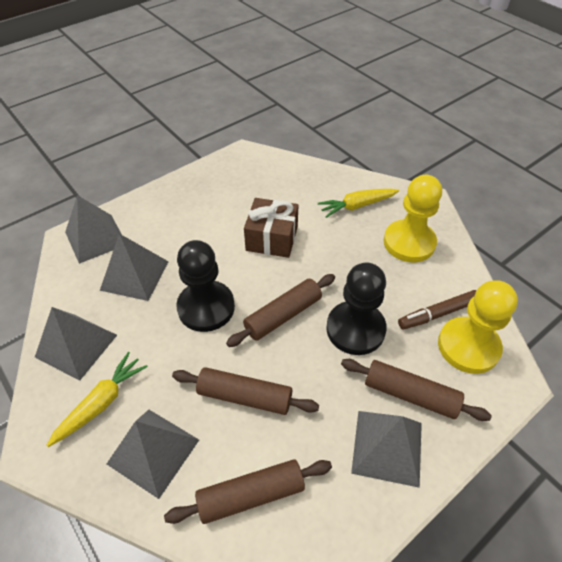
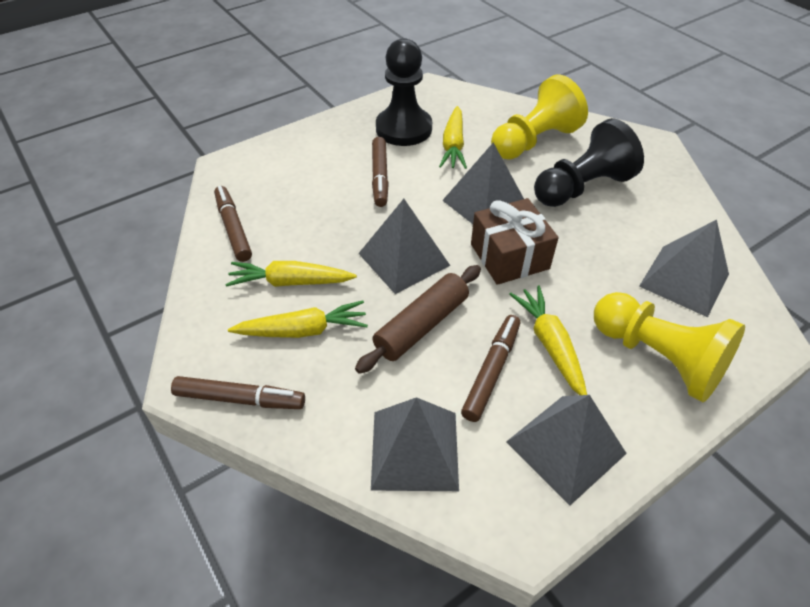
brown marker: 1 -> 4
brown rolling pin: 4 -> 1
yellow carrot: 2 -> 4

